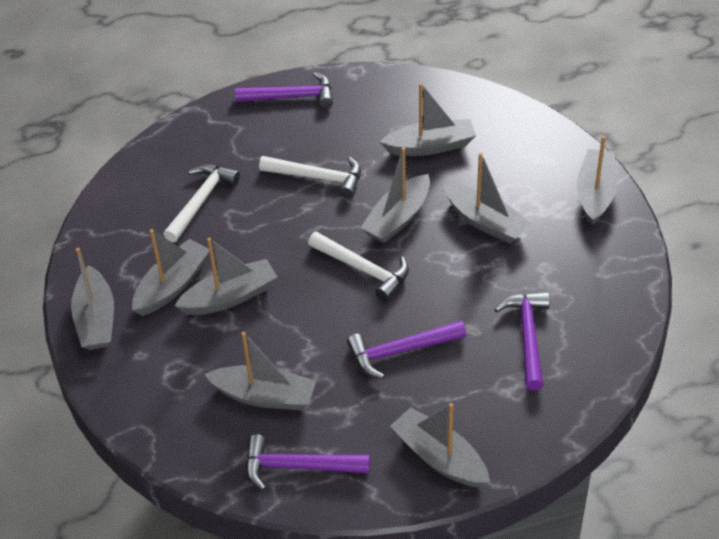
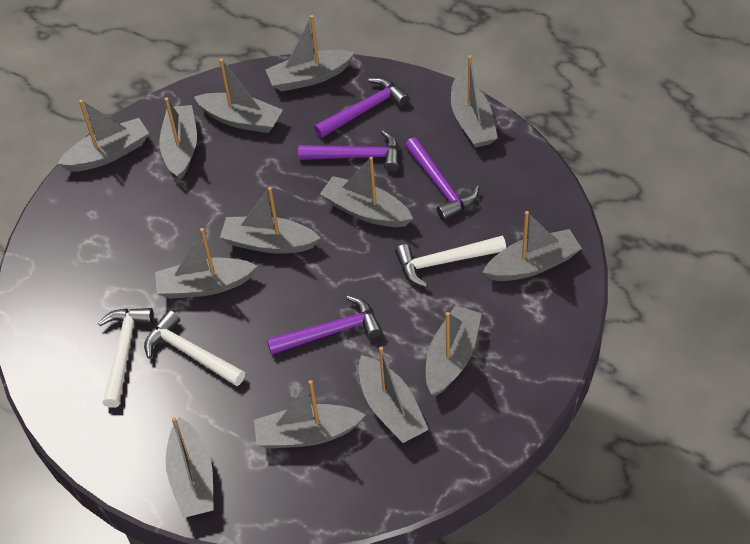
grey boat: 9 -> 13

